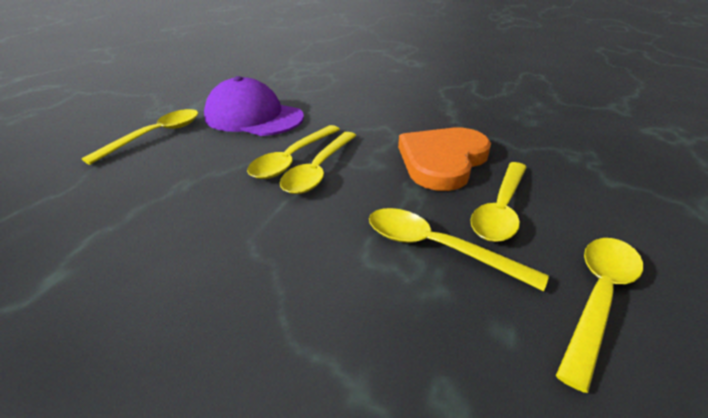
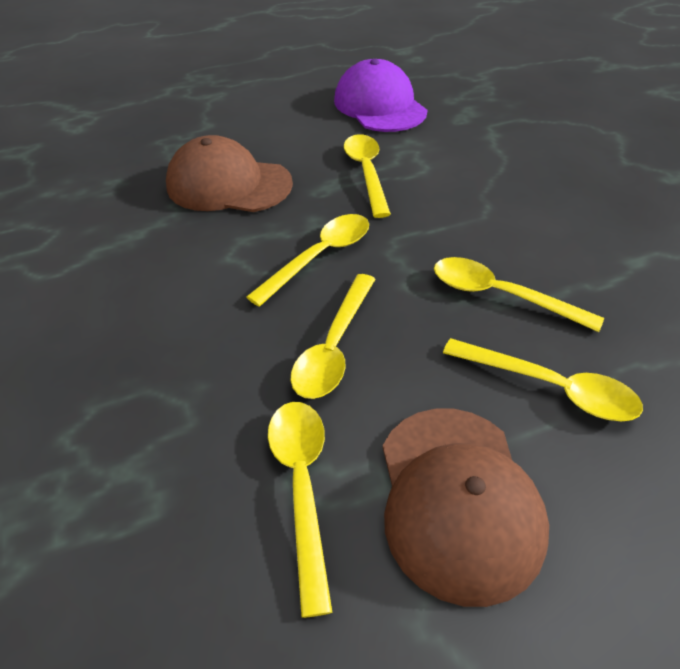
brown cap: 0 -> 2
orange heart: 1 -> 0

